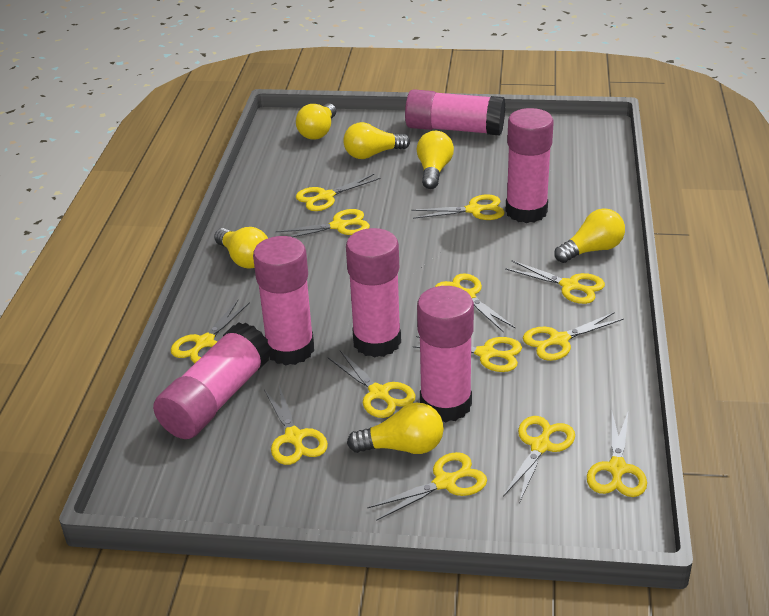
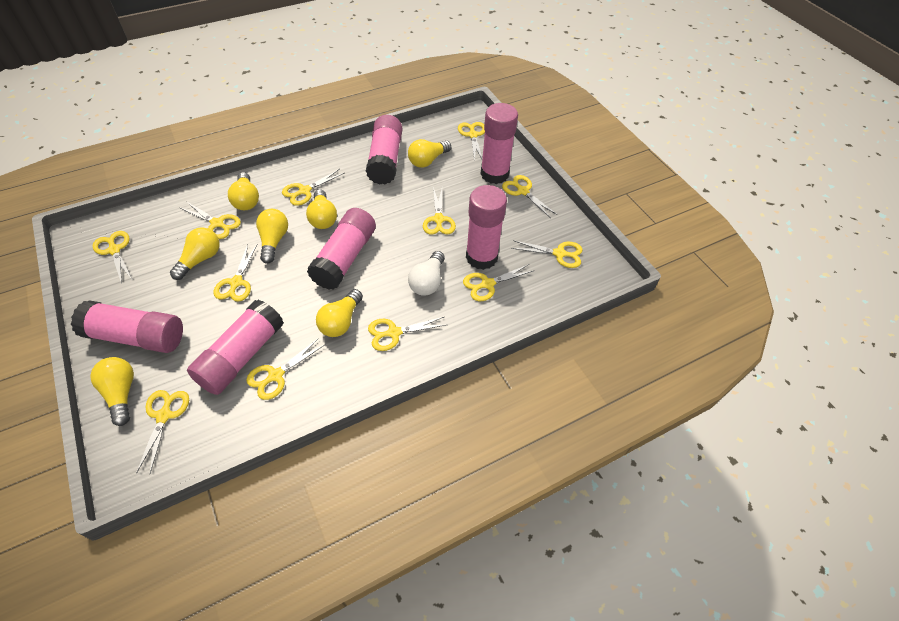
white light bulb: 0 -> 1
yellow light bulb: 6 -> 7
yellow scissors: 13 -> 12

